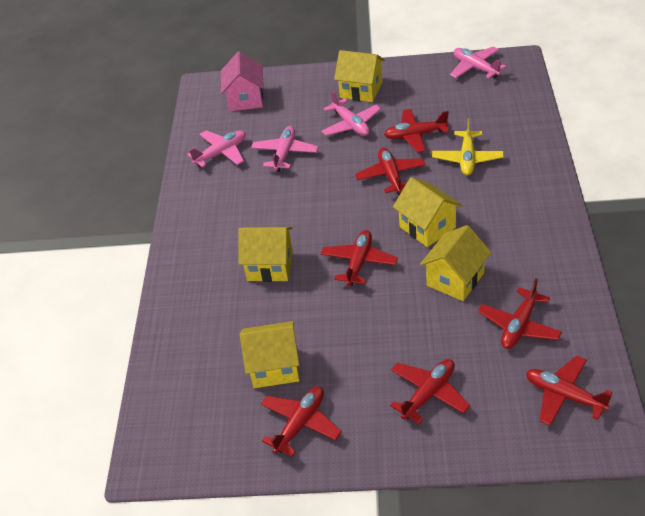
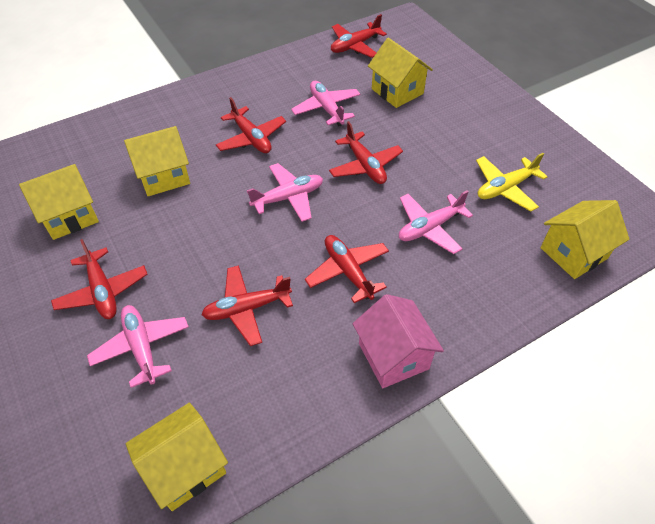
red plane: 7 -> 6

